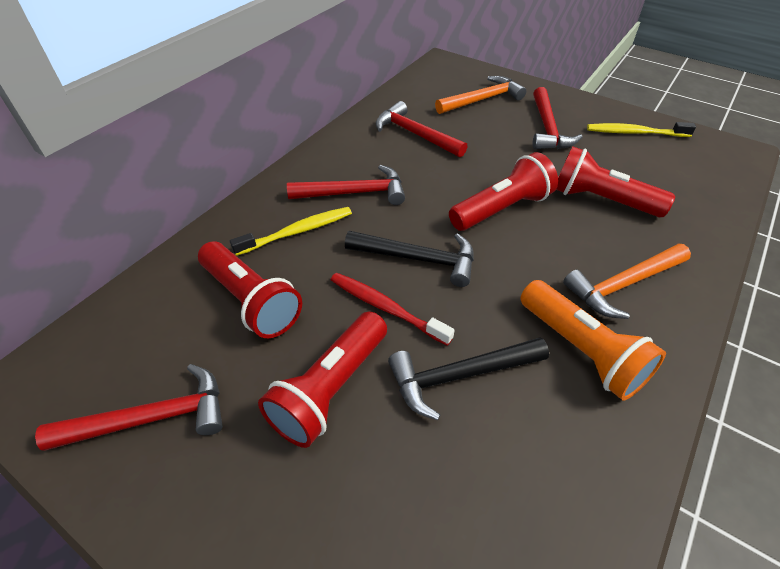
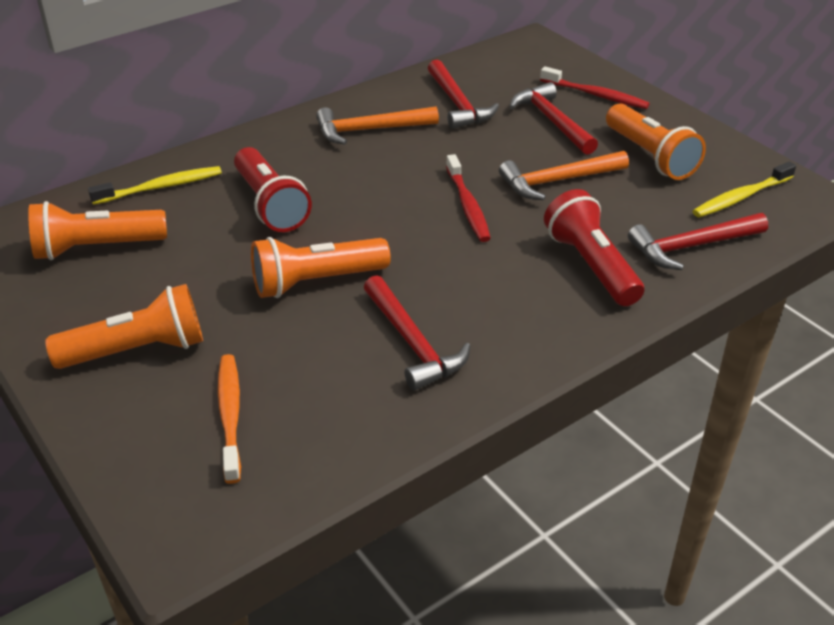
black hammer: 2 -> 0
orange flashlight: 1 -> 4
orange toothbrush: 0 -> 1
red flashlight: 4 -> 2
red toothbrush: 1 -> 2

